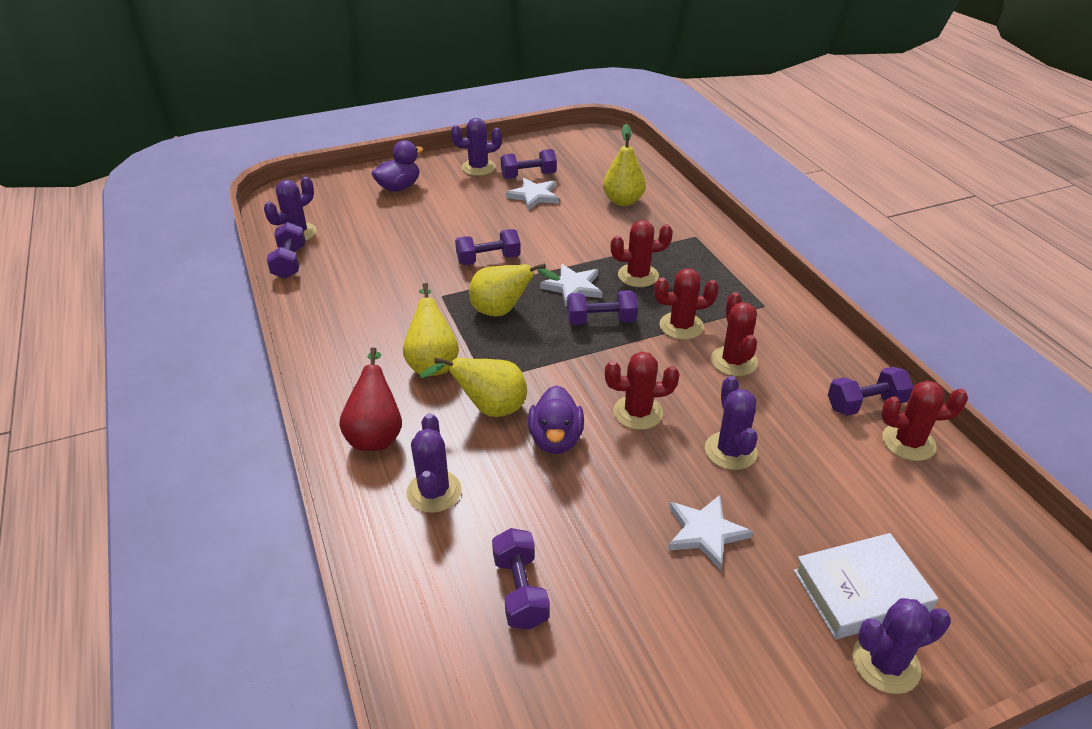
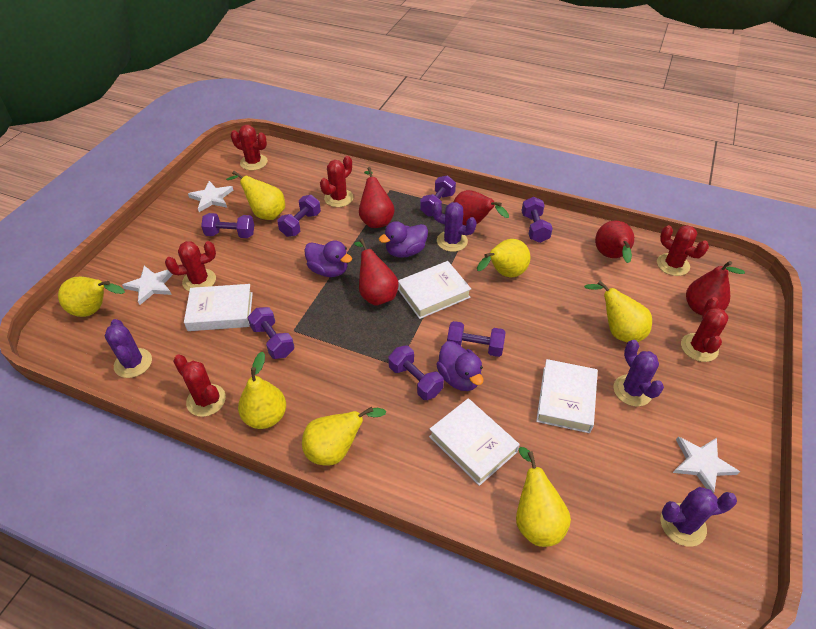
purple cactus: 5 -> 4
purple duck: 2 -> 3
purple dumbbell: 6 -> 7
red cactus: 5 -> 6
red pear: 1 -> 5
white book: 1 -> 4
yellow pear: 4 -> 7

